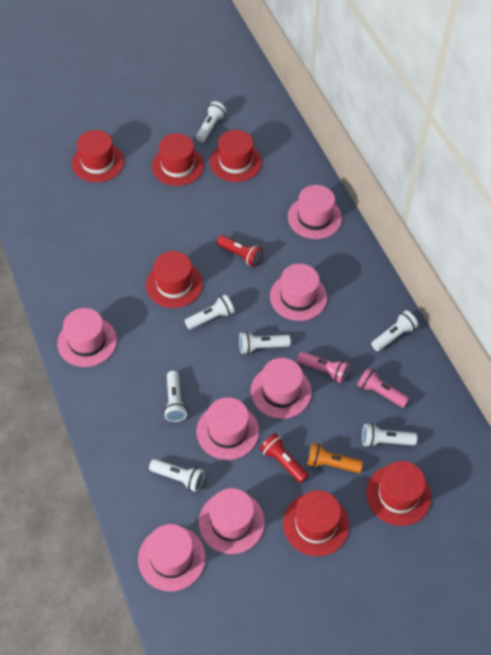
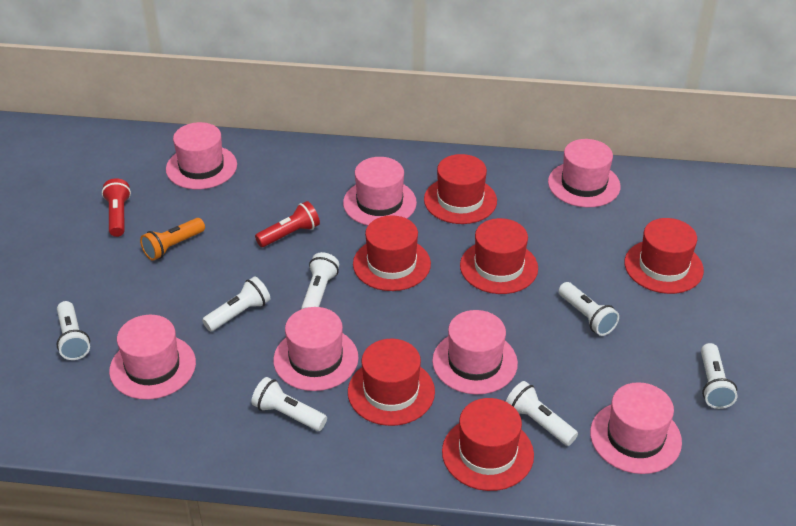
pink flashlight: 2 -> 0

